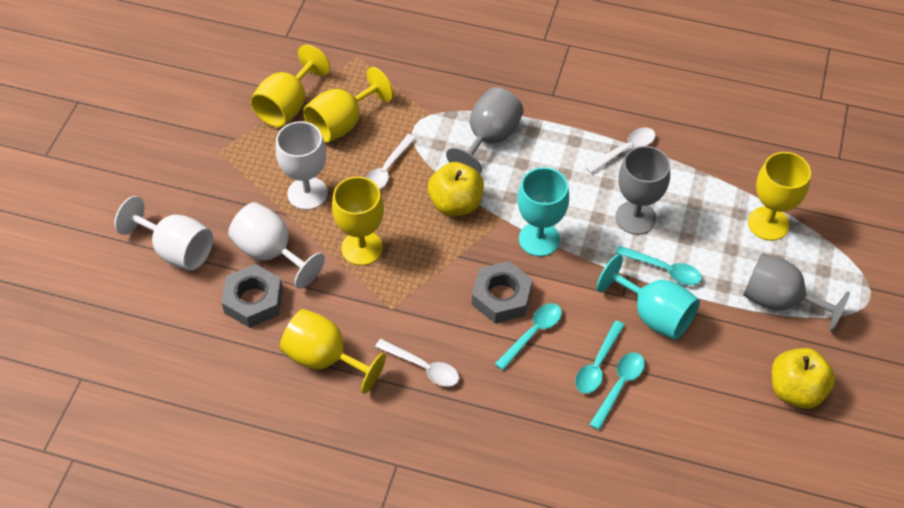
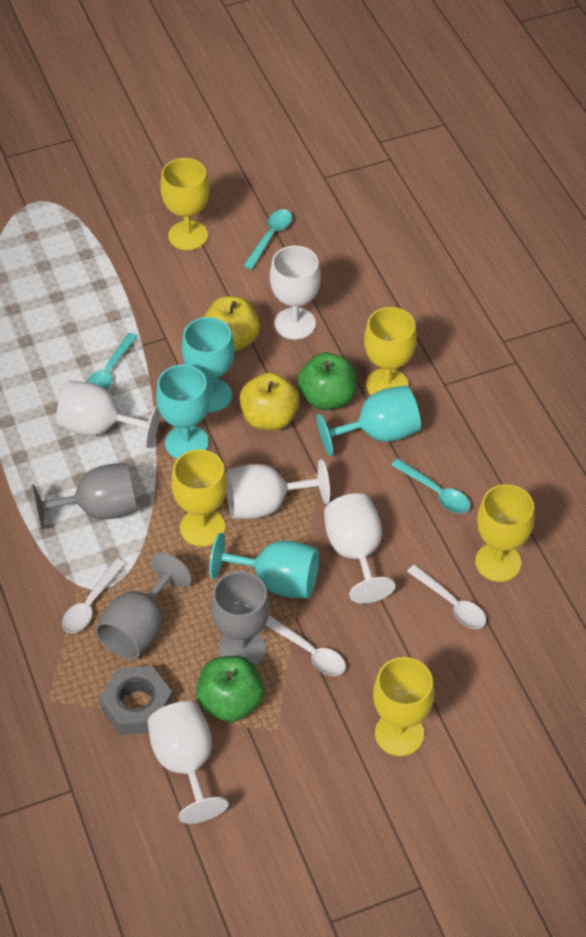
green apple: 0 -> 2
grey nut: 2 -> 1
turquoise goblet: 2 -> 4
turquoise spoon: 4 -> 3
white goblet: 3 -> 5

